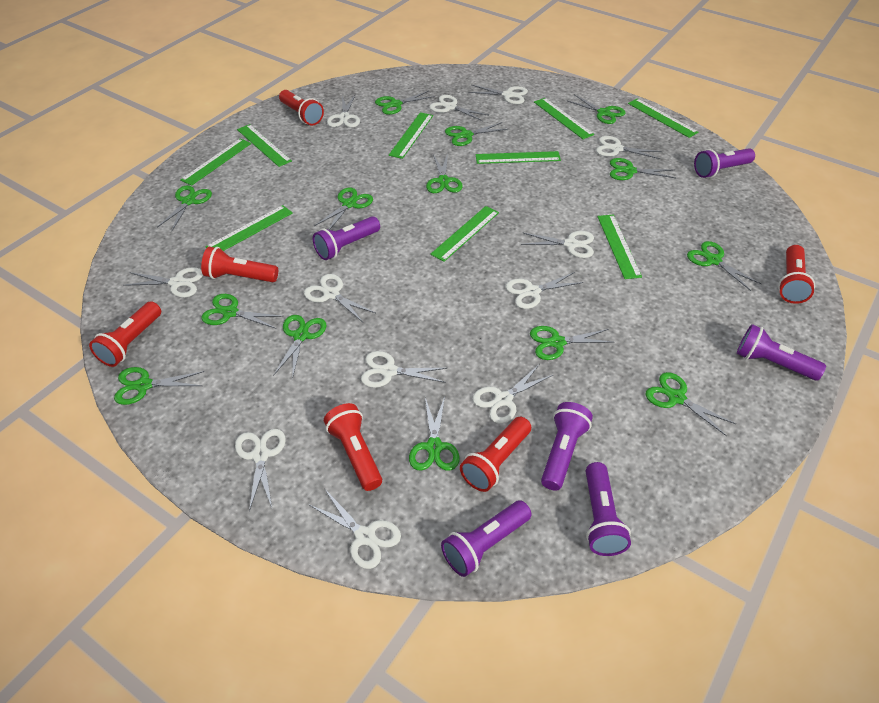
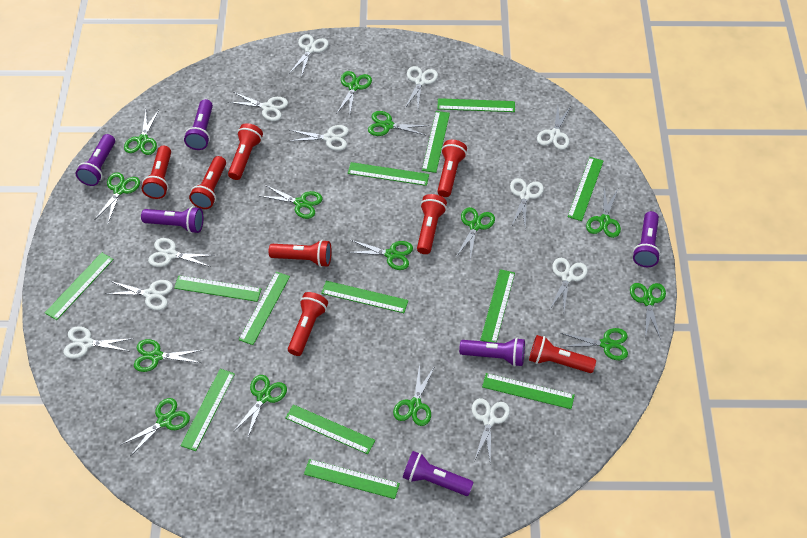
green ruler: 9 -> 13
red flashlight: 6 -> 8
white scissors: 12 -> 11

